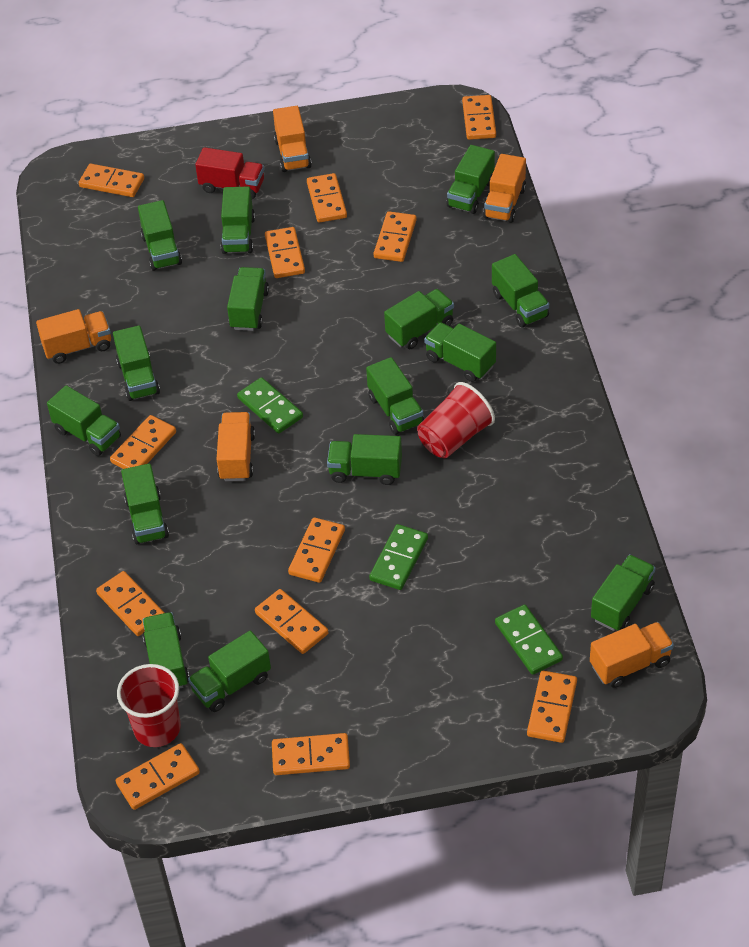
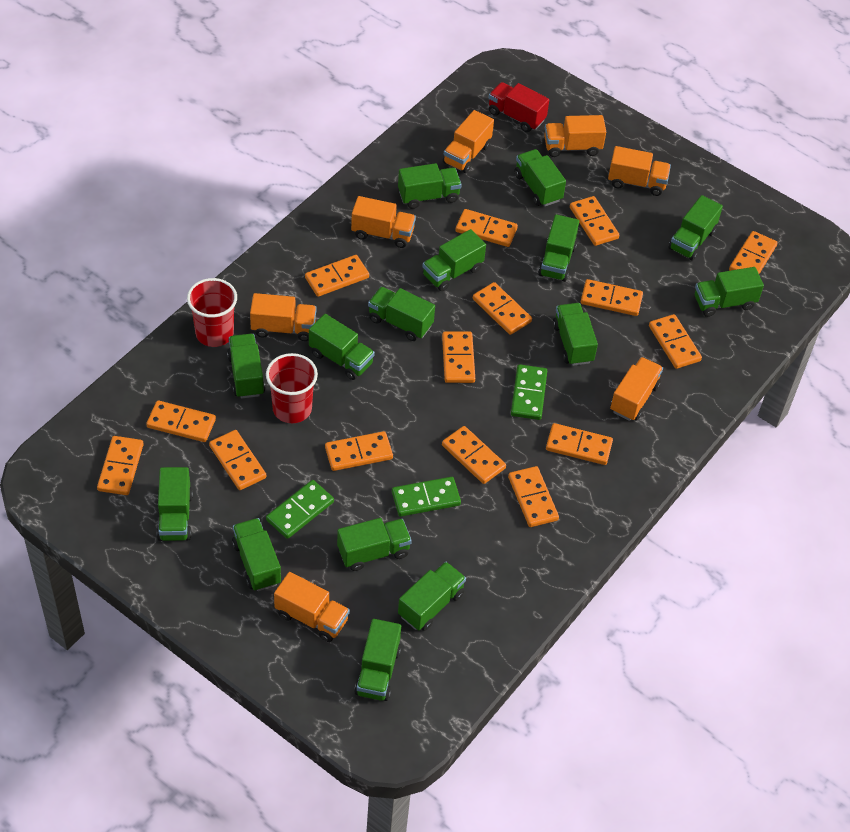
orange domino: 12 -> 15
orange truck: 5 -> 7

